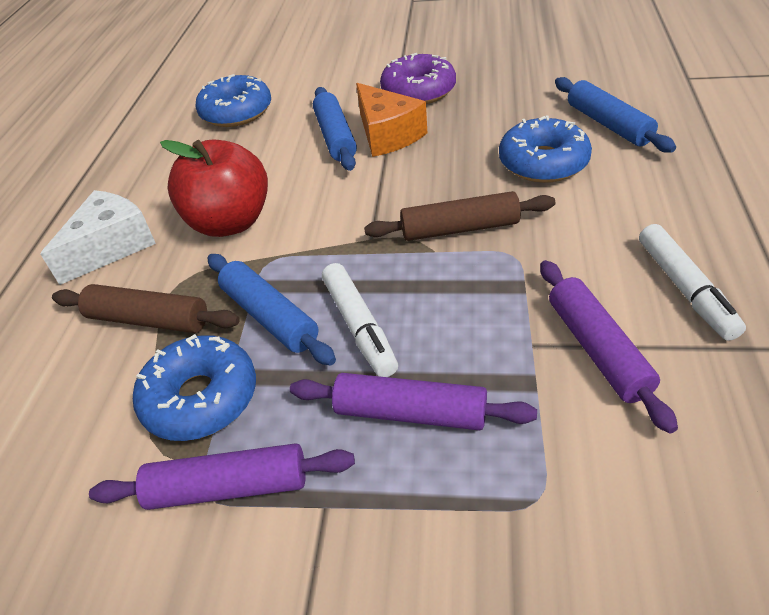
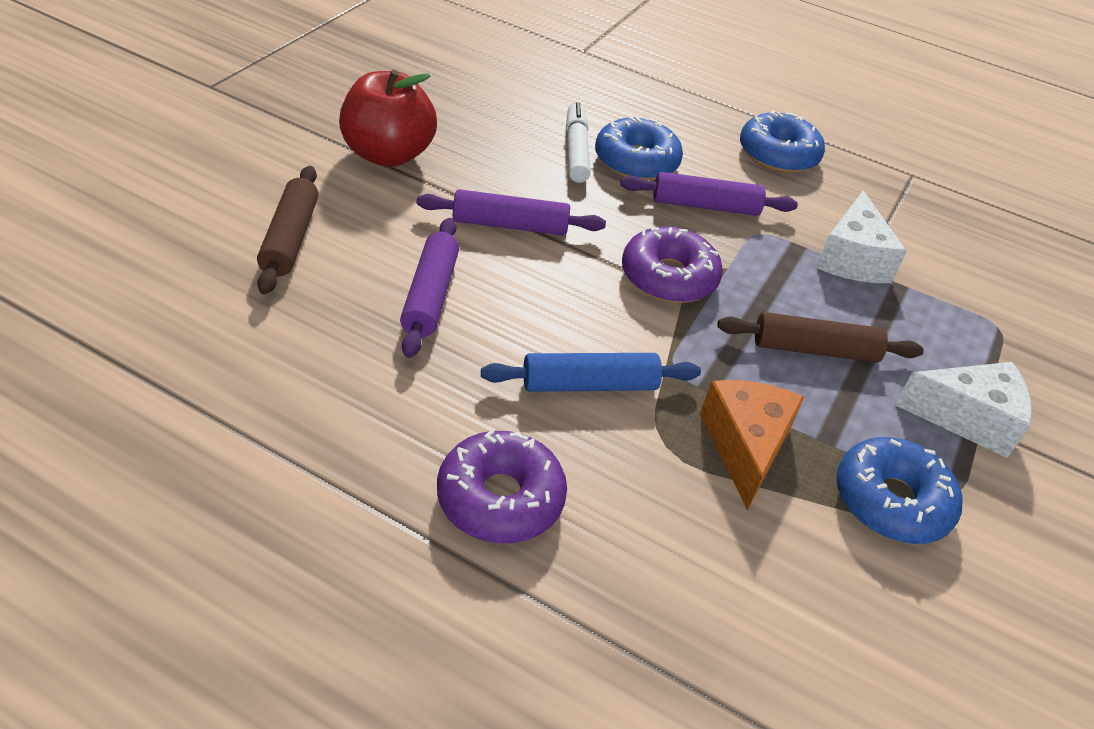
blue rolling pin: 3 -> 1
purple donut: 1 -> 2
white cheese: 1 -> 2
white marker: 2 -> 1

